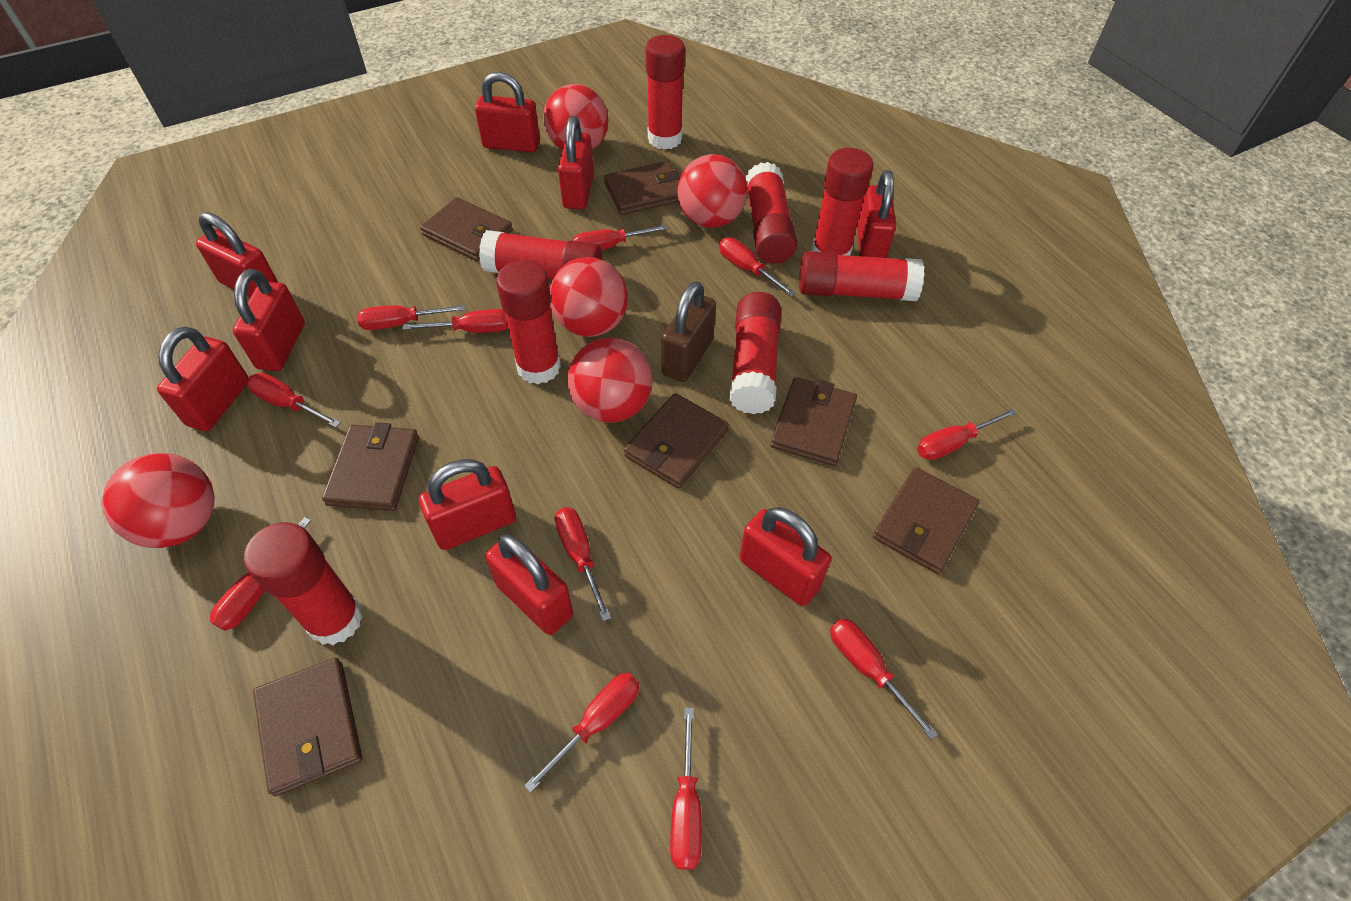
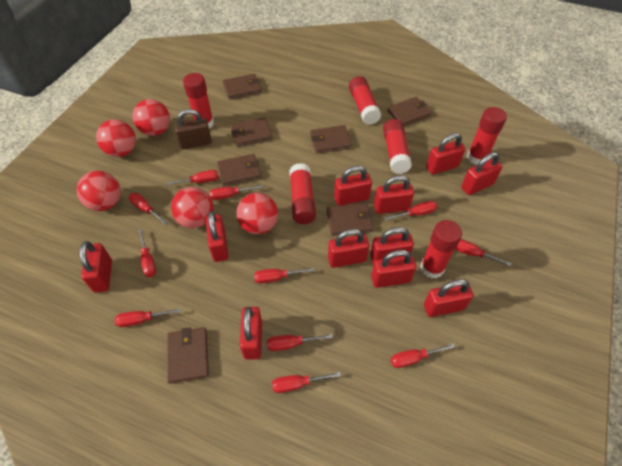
red glue stick: 8 -> 6
red padlock: 9 -> 11

